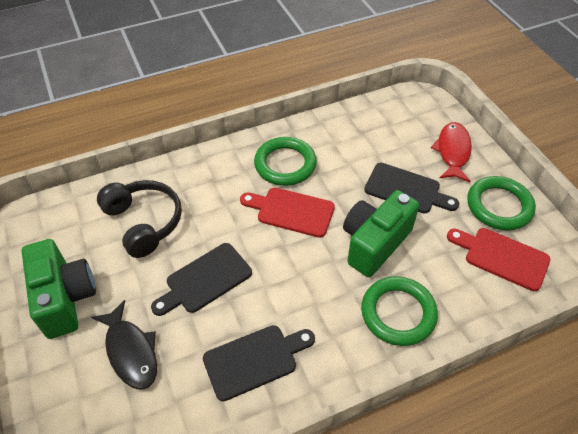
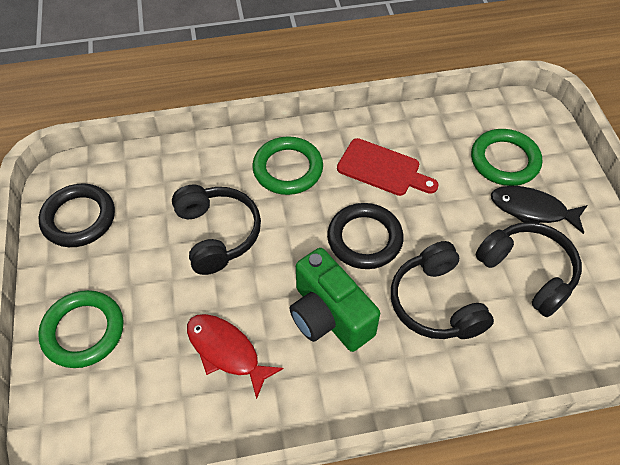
black cutting board: 3 -> 0
black headphones: 1 -> 3
black ring: 0 -> 2
green camera: 2 -> 1
red cutting board: 2 -> 1

